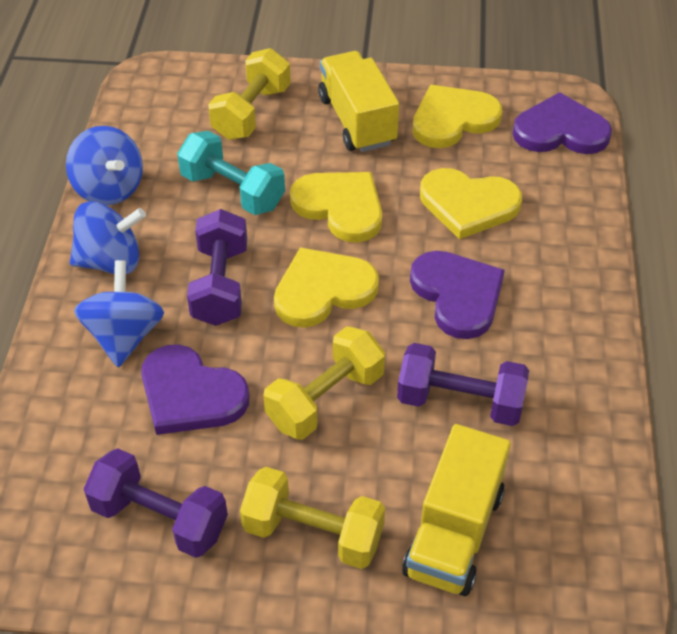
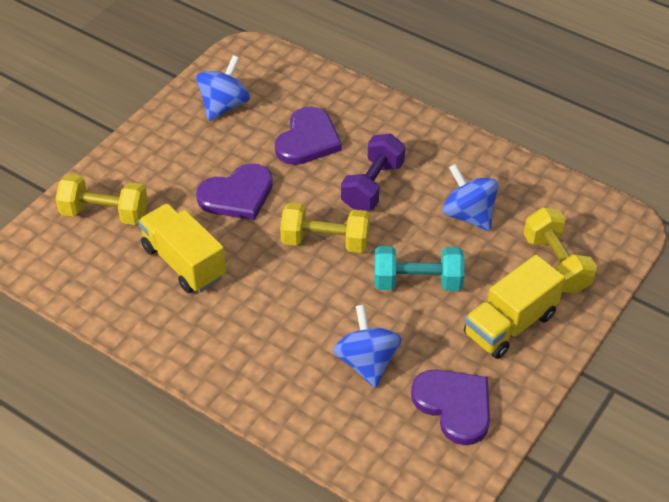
purple dumbbell: 3 -> 1
yellow heart: 4 -> 0

